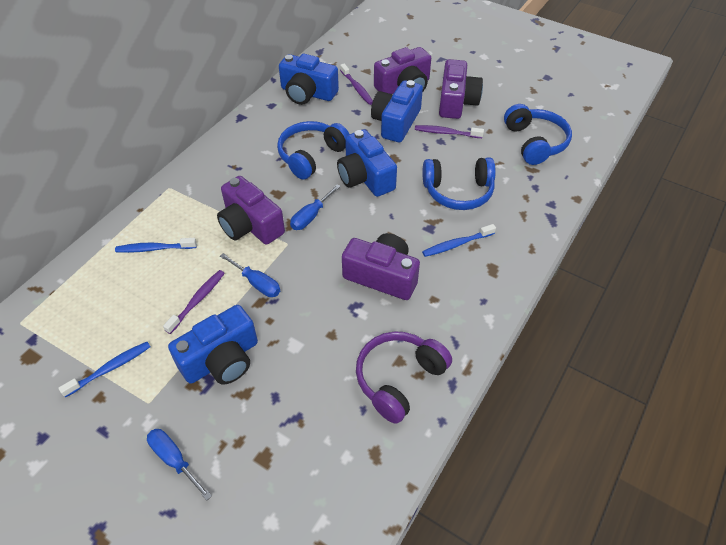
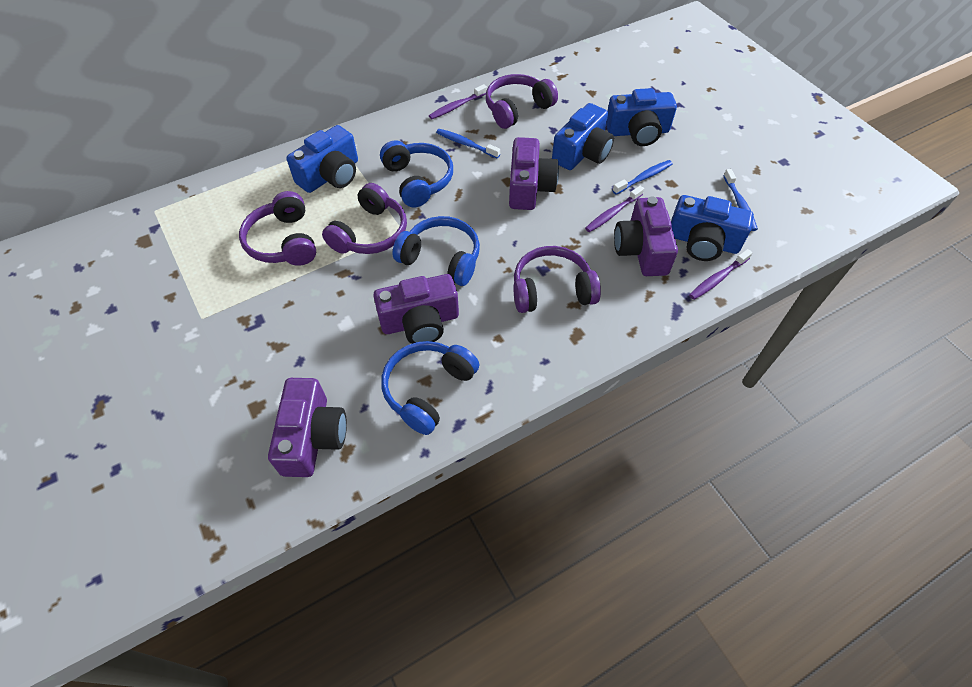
blue screwdriver: 3 -> 0
purple headphones: 1 -> 4

